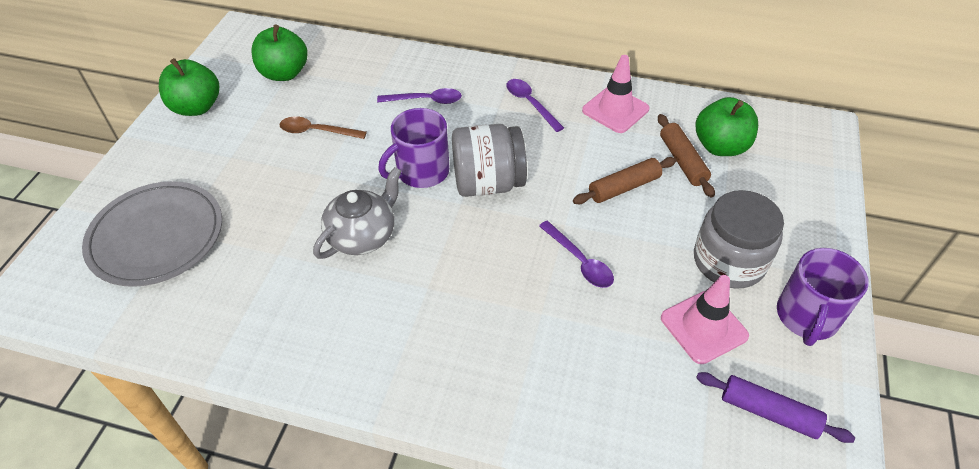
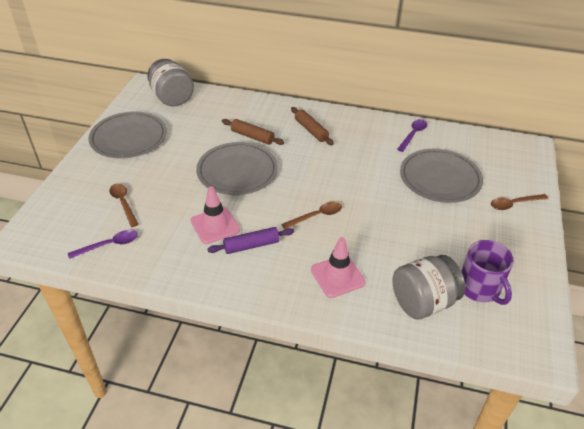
brown spoon: 1 -> 3
green apple: 3 -> 0
grey plate: 1 -> 3
grey teapot: 1 -> 0
purple mug: 2 -> 1
purple spoon: 3 -> 2

